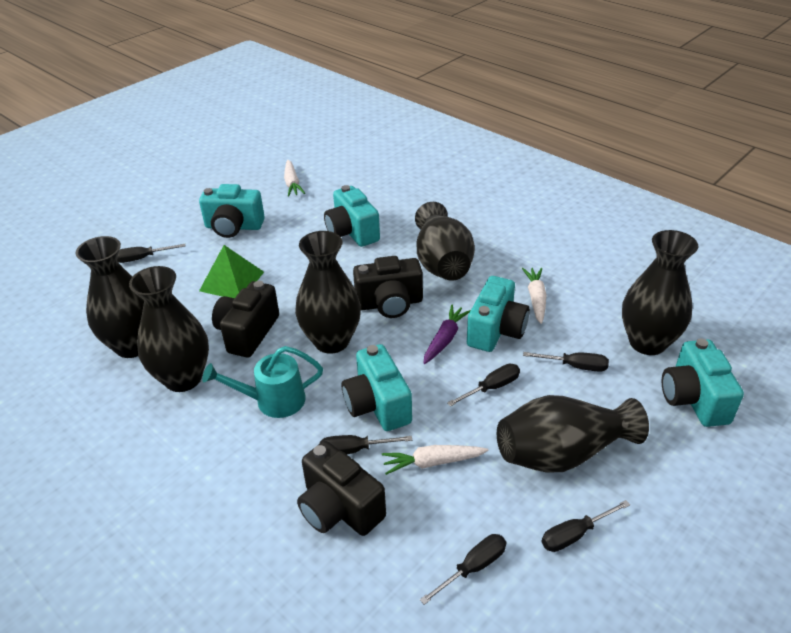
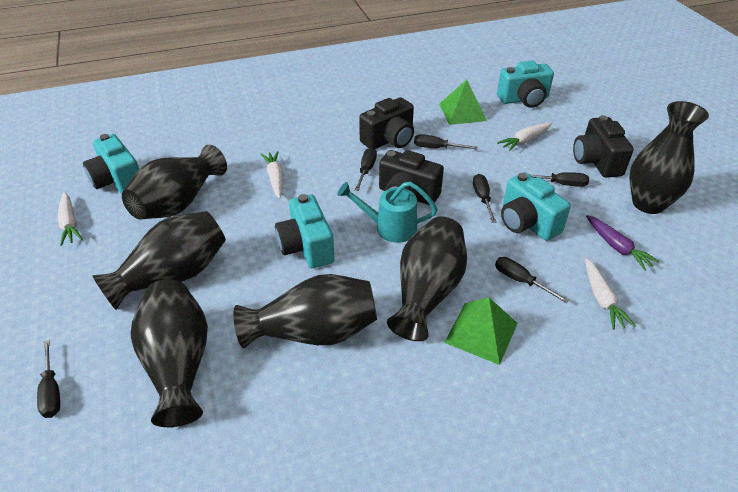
green pyramid: 1 -> 2
turquoise camera: 5 -> 4
white carrot: 3 -> 4

